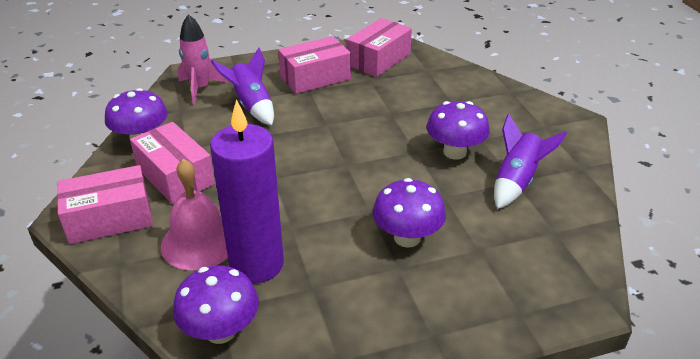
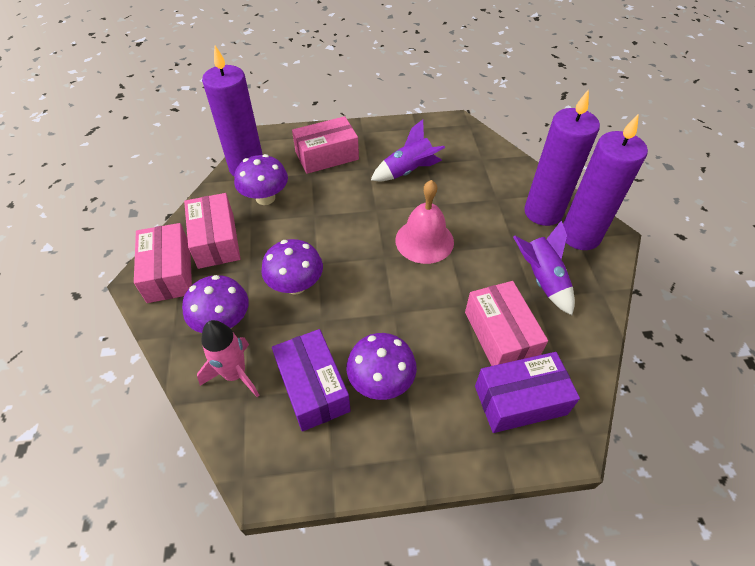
purple box: 0 -> 2
purple candle: 1 -> 3

